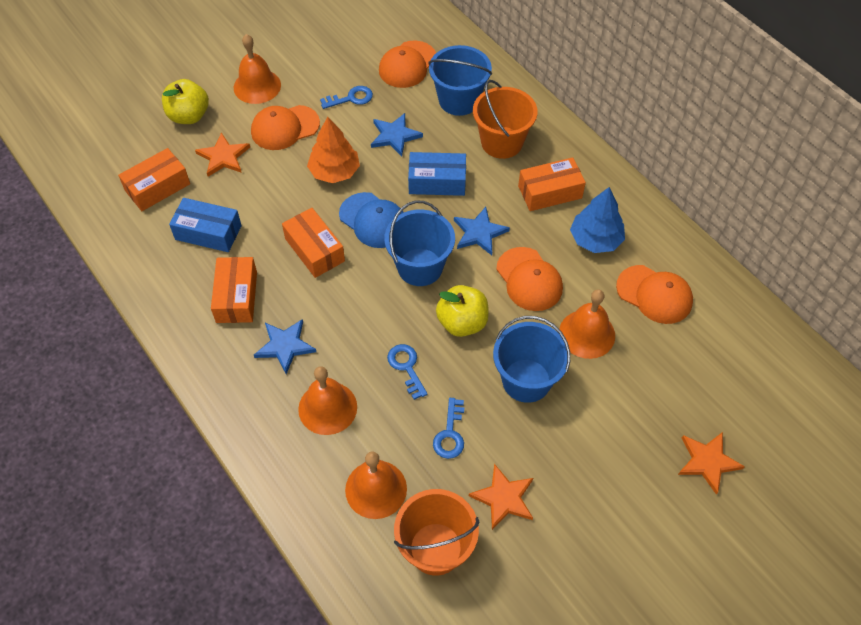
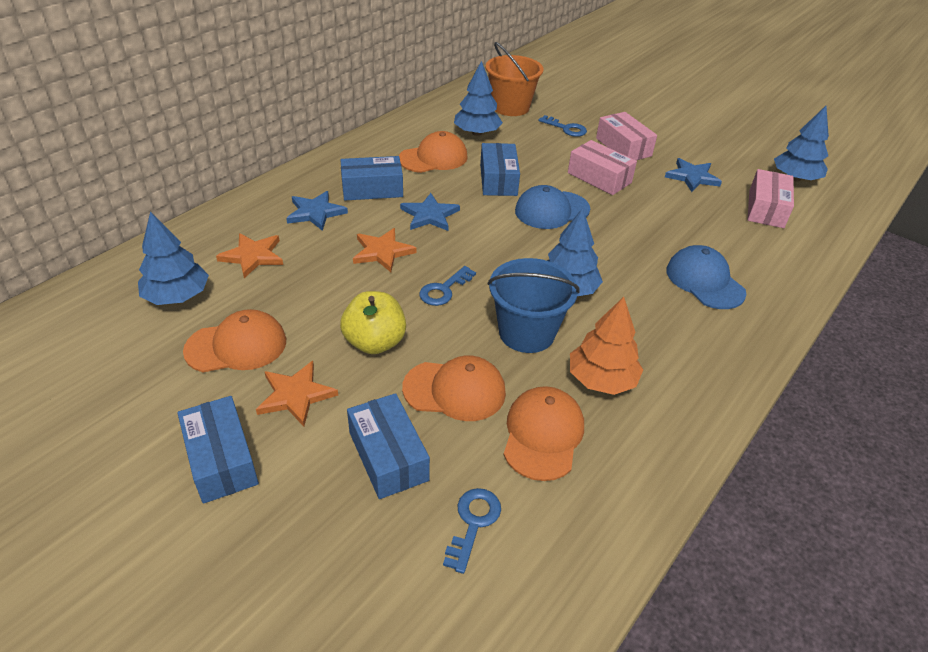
blue box: 2 -> 4
blue bucket: 3 -> 1
blue cap: 1 -> 2
blue tree: 1 -> 4
orange bell: 4 -> 0
orange box: 4 -> 0
orange bucket: 2 -> 1
pink box: 0 -> 3
yellow apple: 2 -> 1

